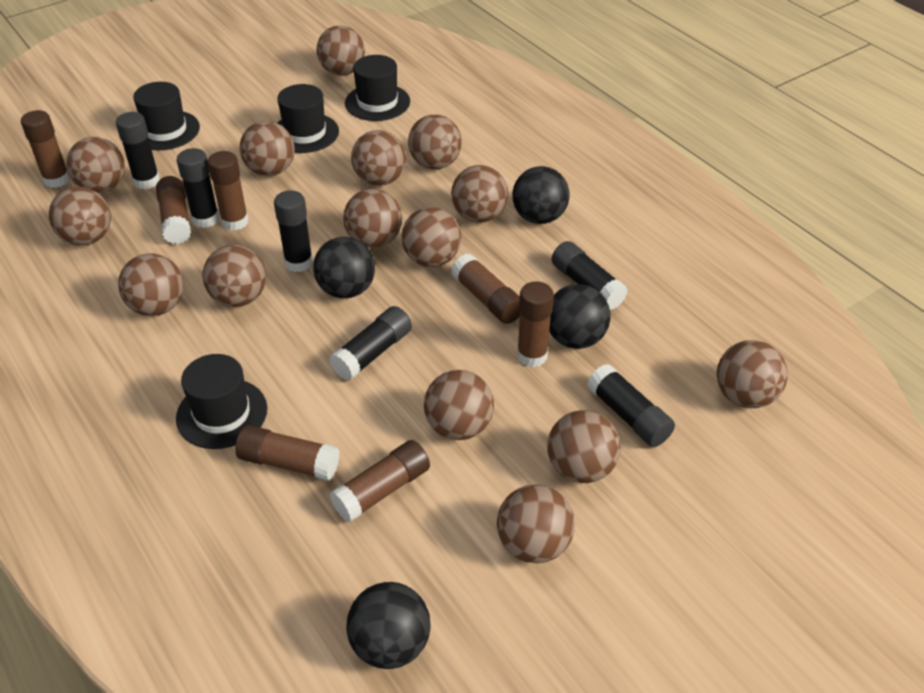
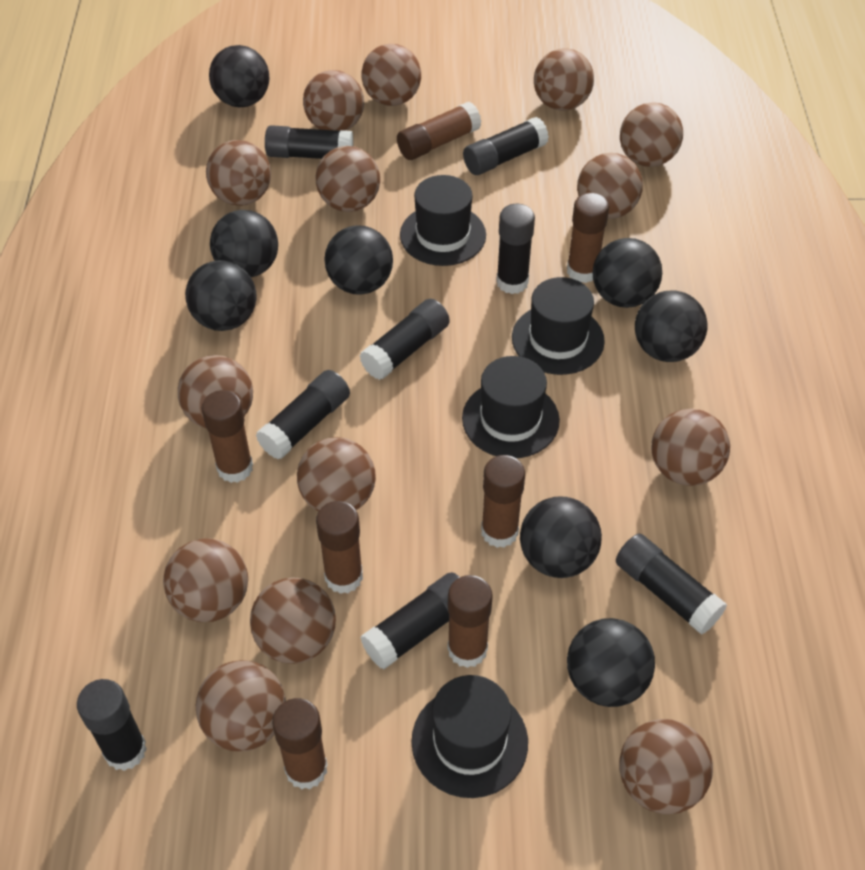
black ball: 4 -> 8
black glue stick: 6 -> 8
brown ball: 15 -> 14

